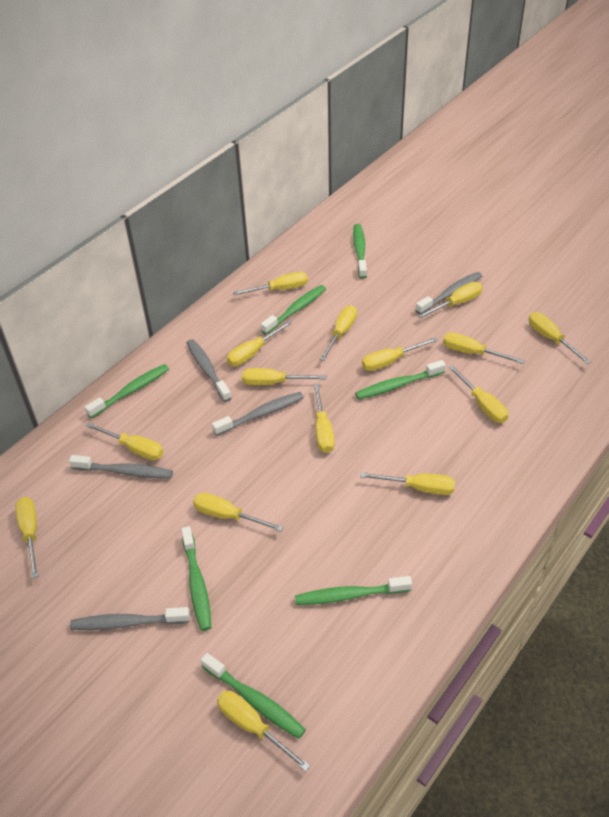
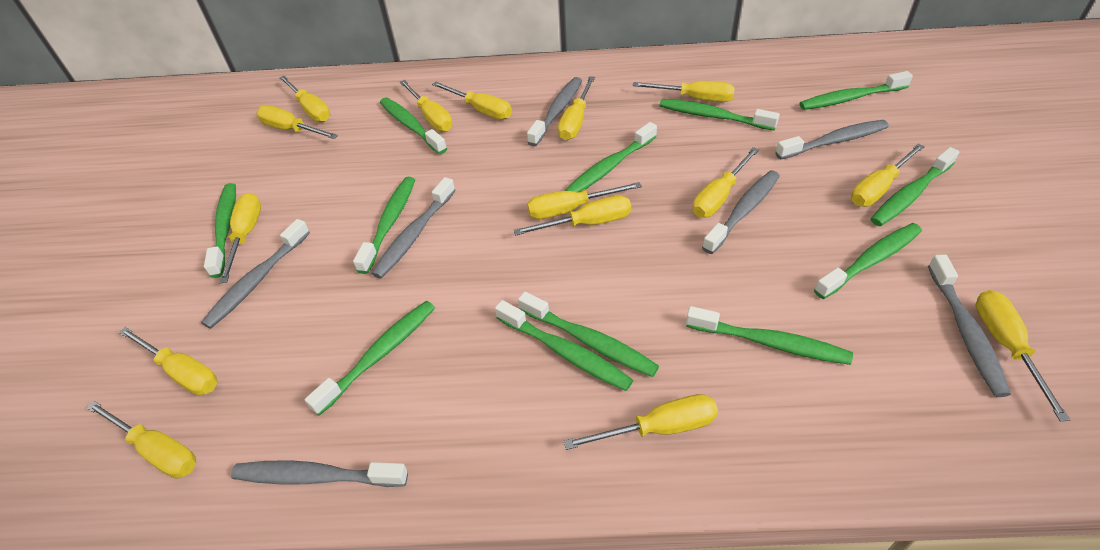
green toothbrush: 7 -> 12
grey toothbrush: 5 -> 7

